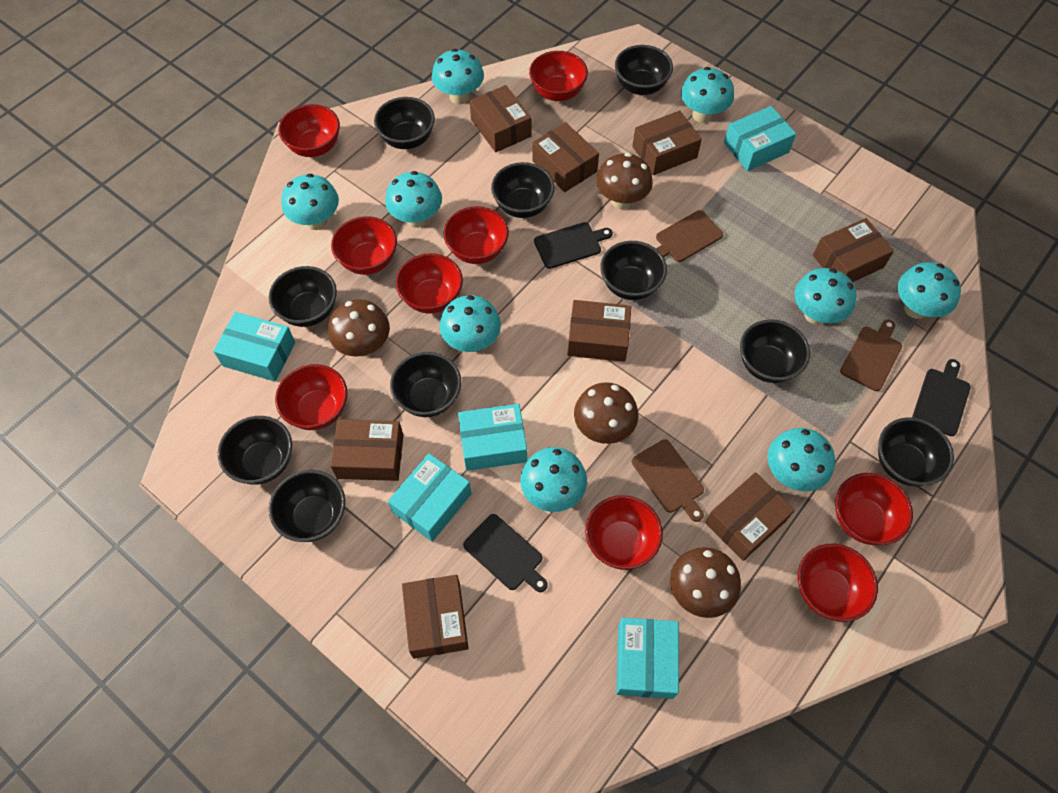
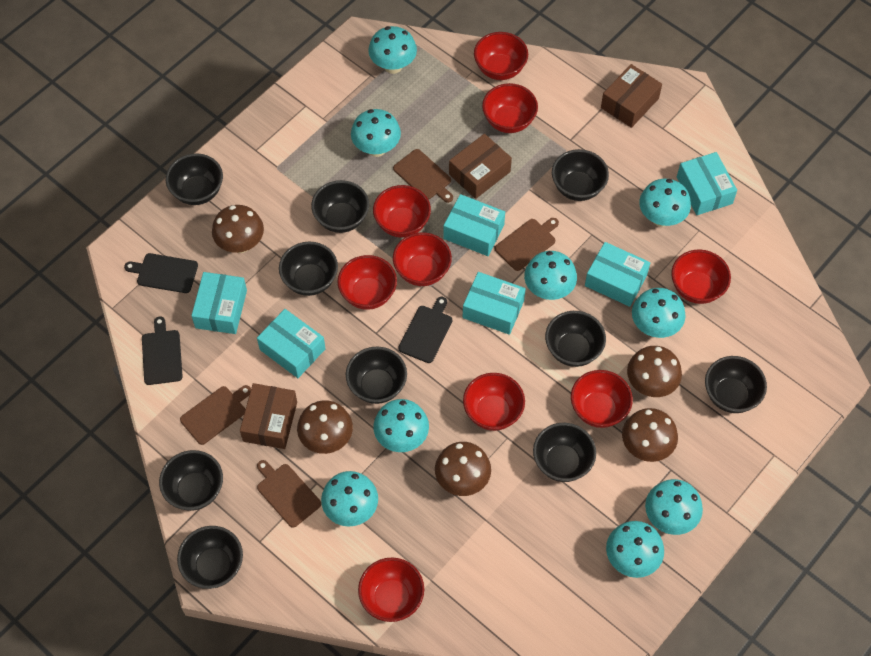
brown box: 8 -> 3
brown cutting board: 3 -> 4
brown mushroom: 4 -> 5
turquoise box: 5 -> 6

